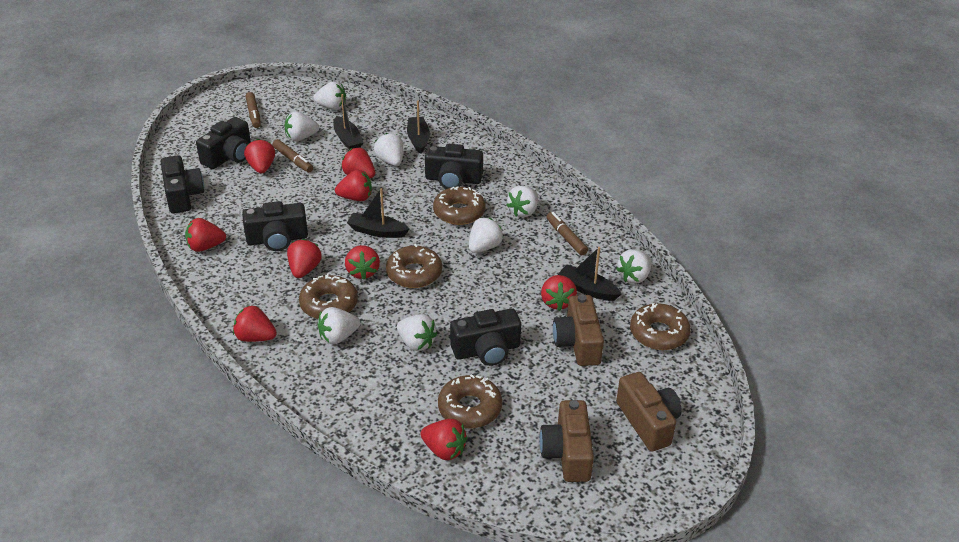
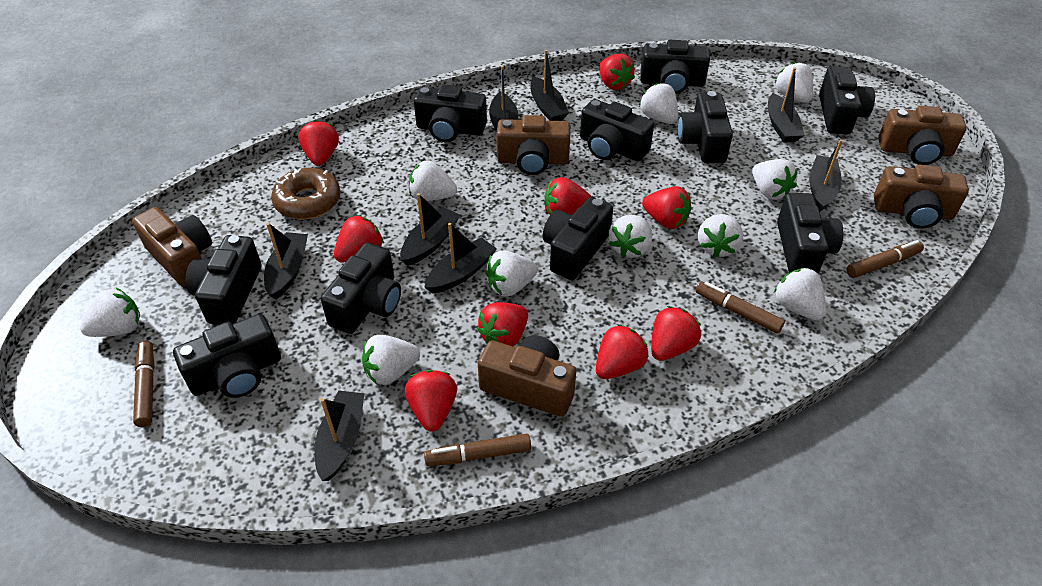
black boat: 4 -> 8
black camera: 5 -> 10
brown camera: 3 -> 5
brown donut: 5 -> 1
brown marker: 3 -> 4
white strawberry: 8 -> 10

